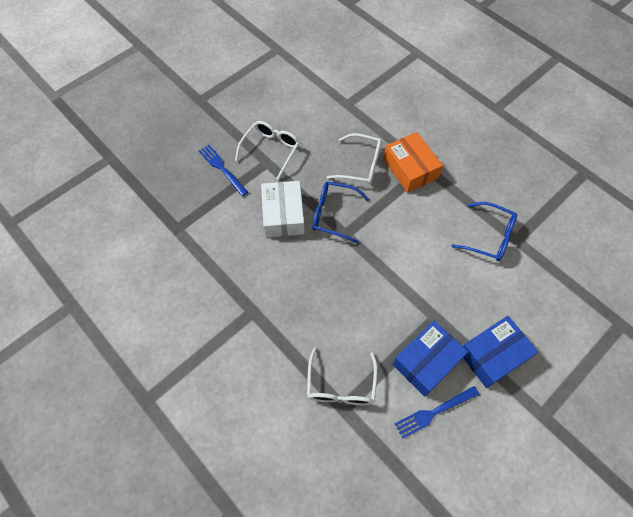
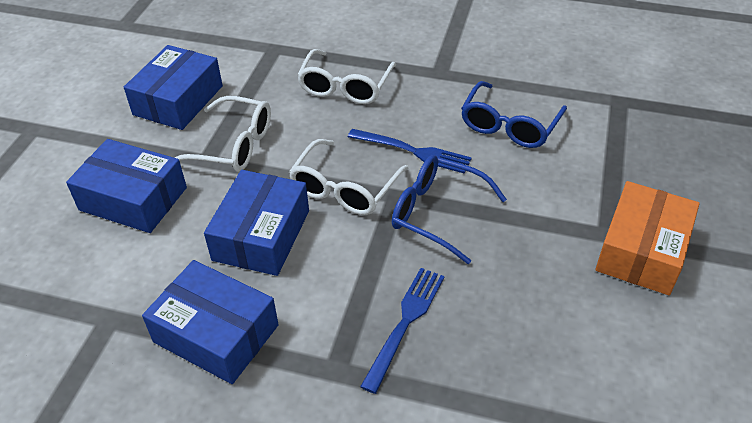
blue box: 2 -> 4
white box: 1 -> 0

